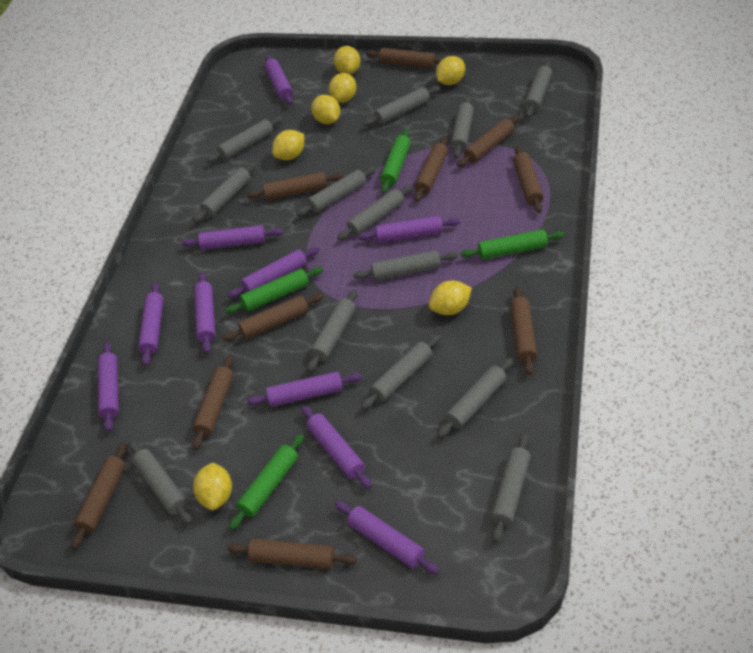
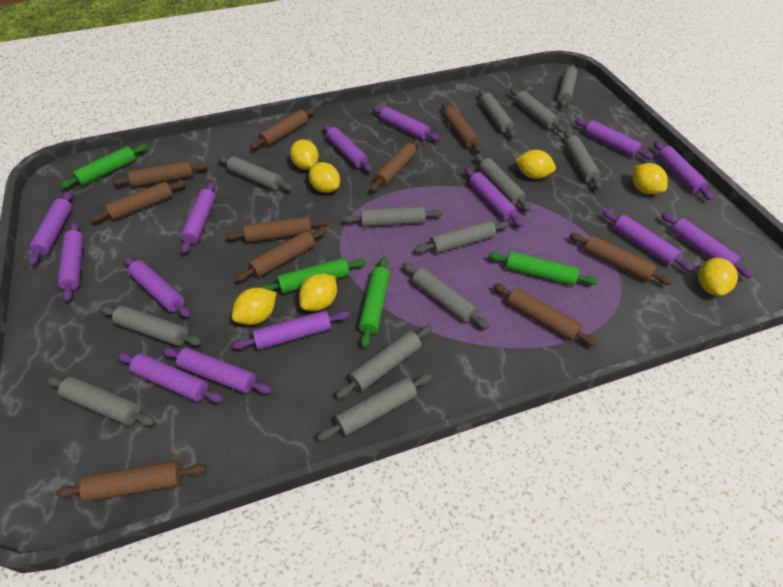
purple rolling pin: 10 -> 14

